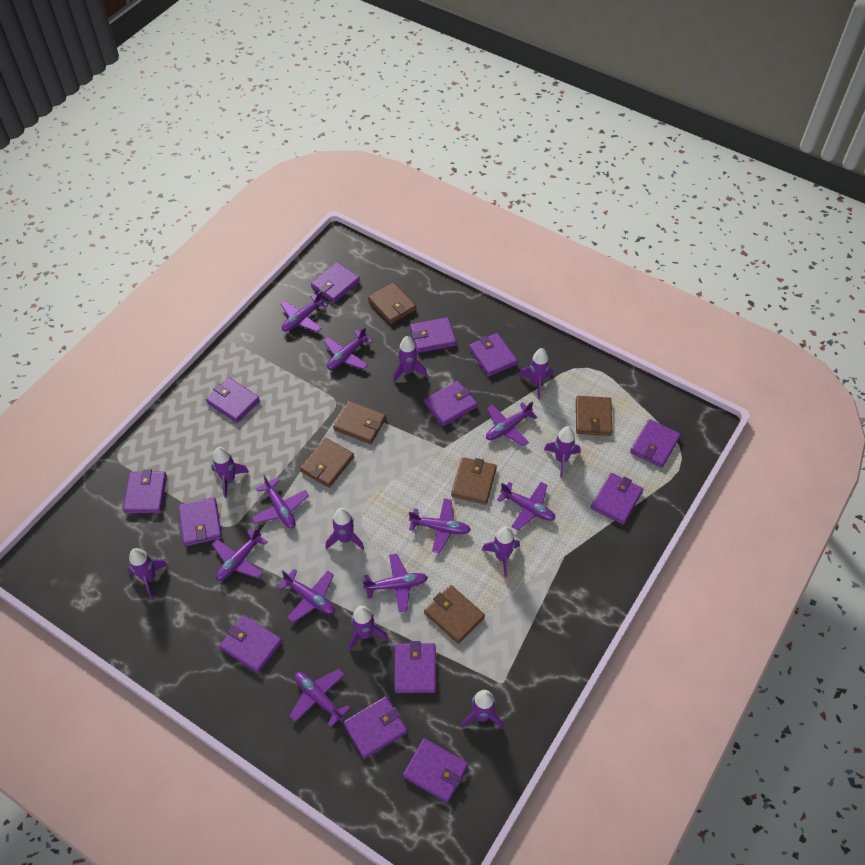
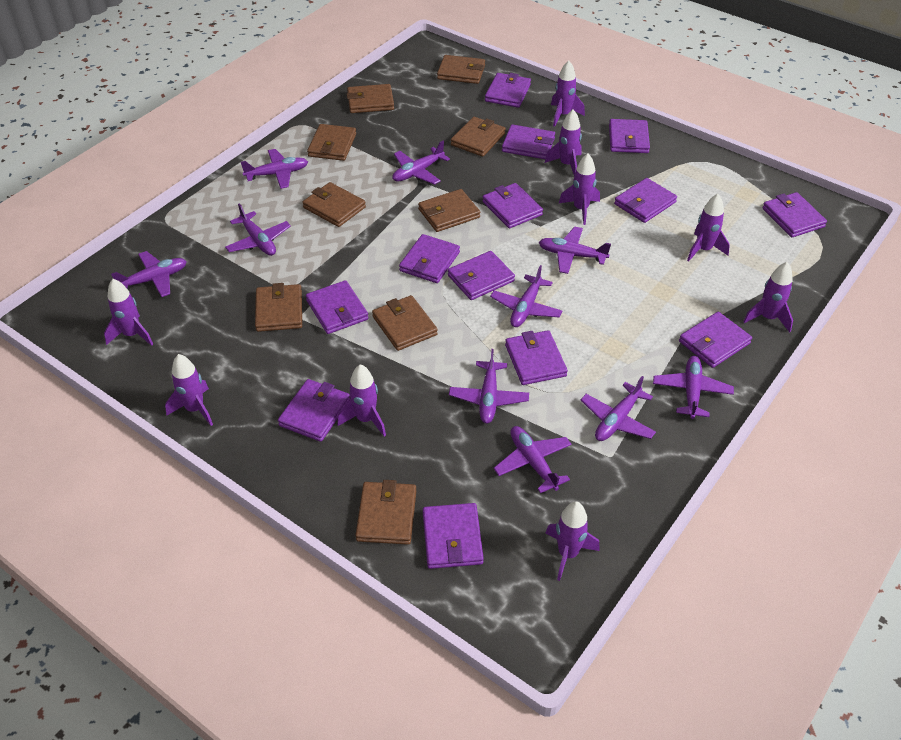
brown wallet: 6 -> 9

